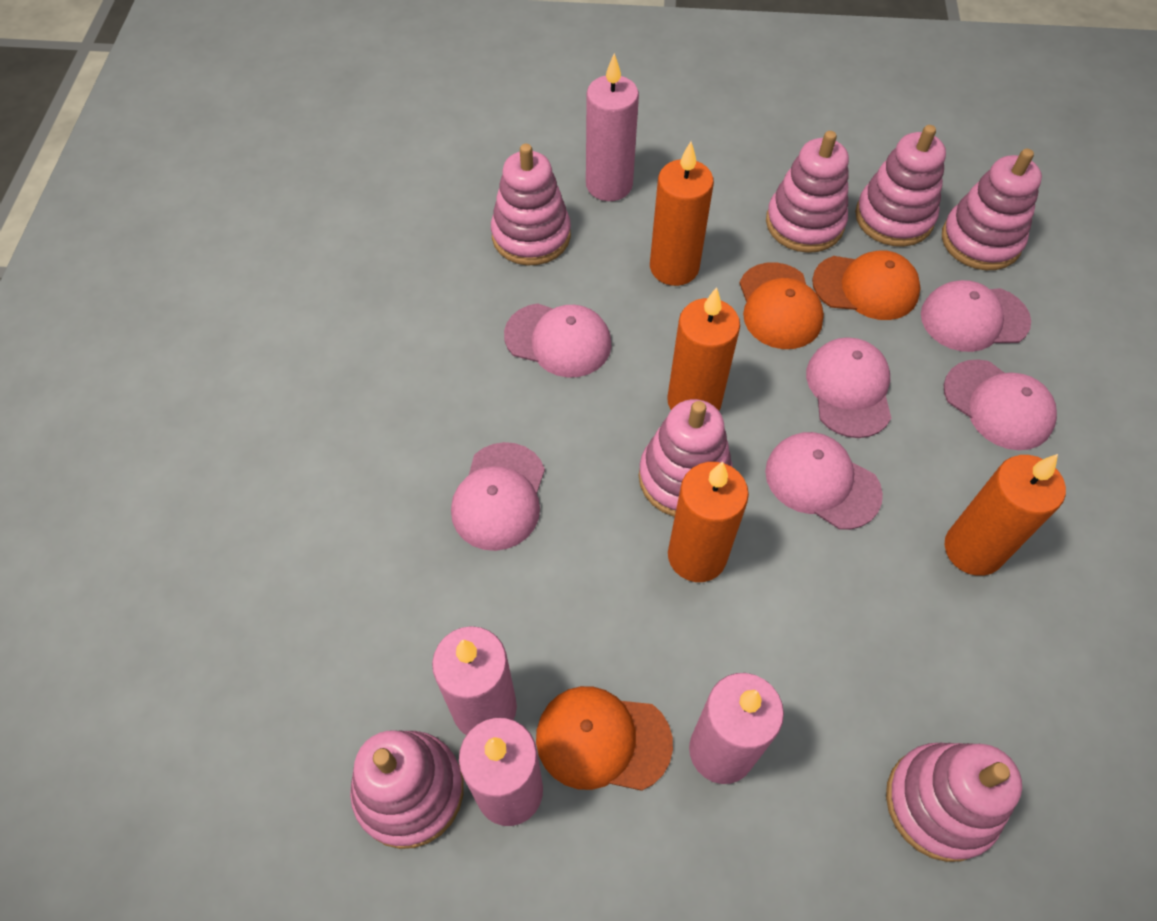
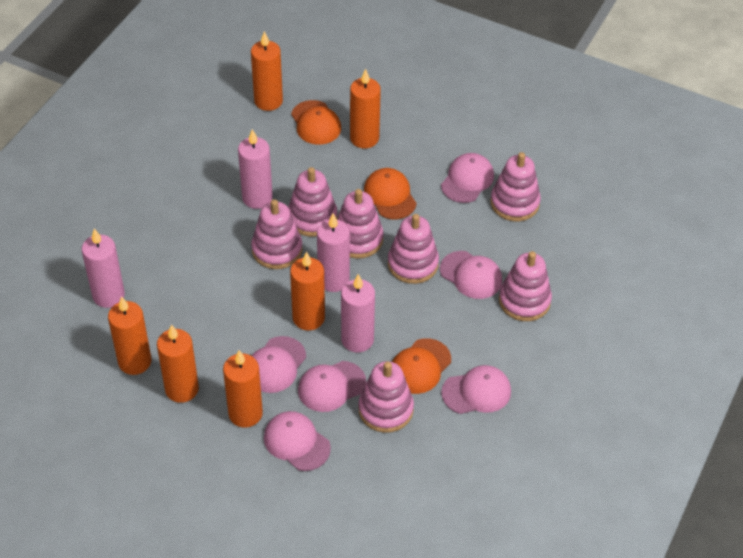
orange candle: 4 -> 6

